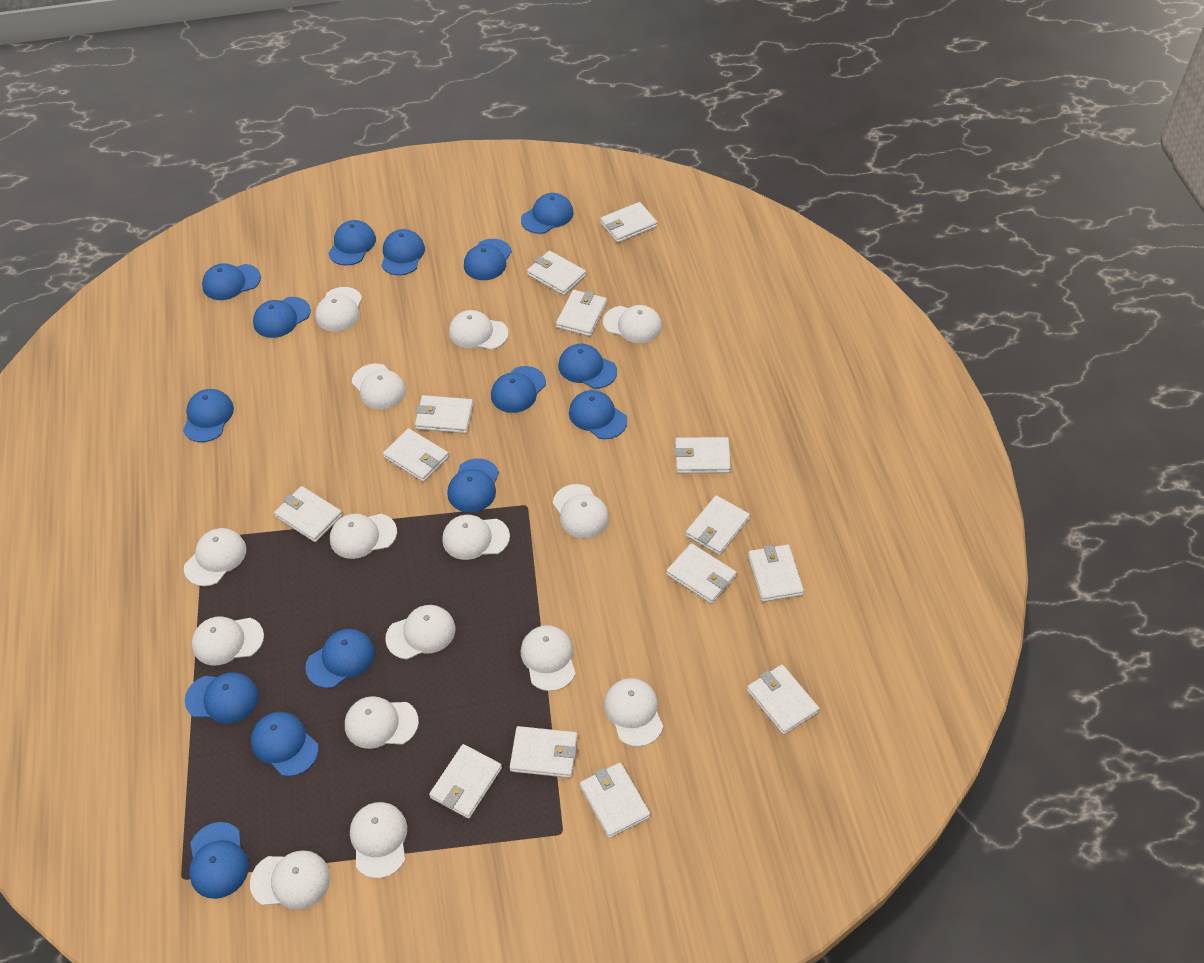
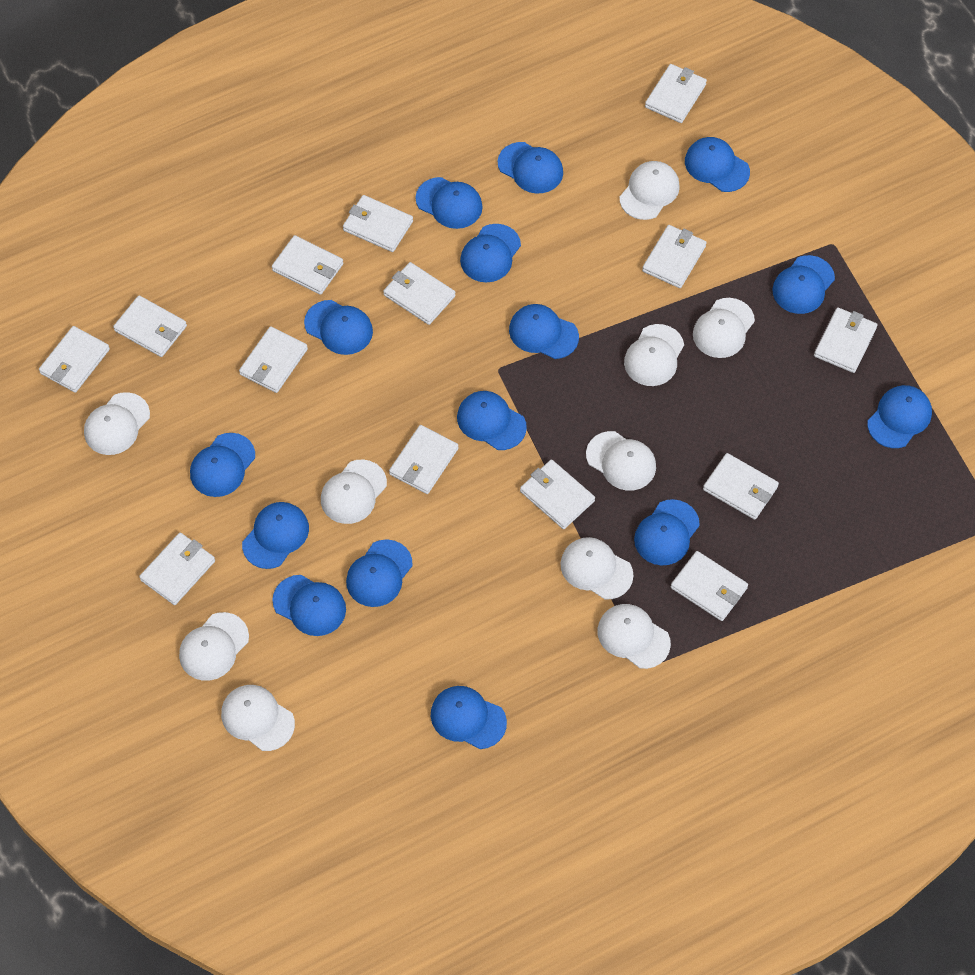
white cap: 15 -> 10

